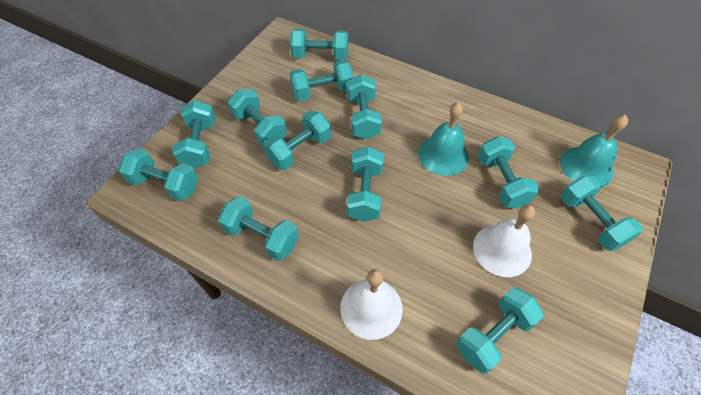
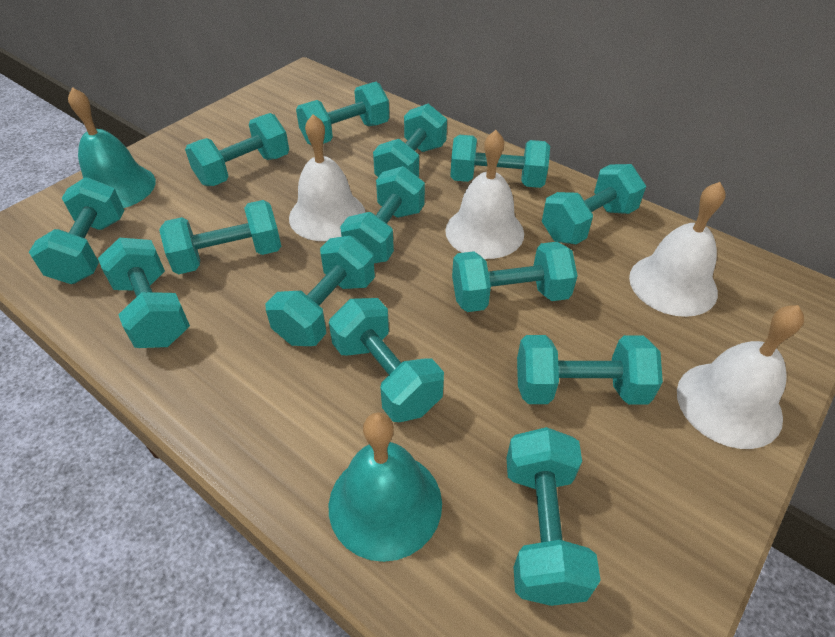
turquoise dumbbell: 12 -> 14
white bell: 2 -> 4

